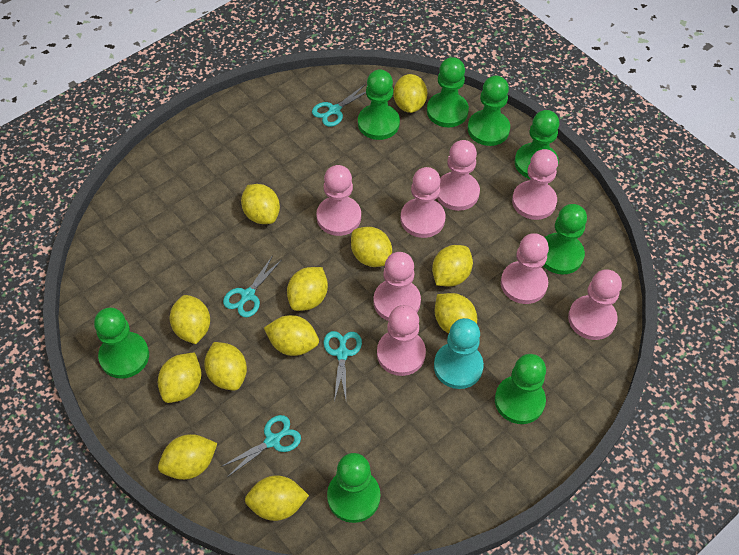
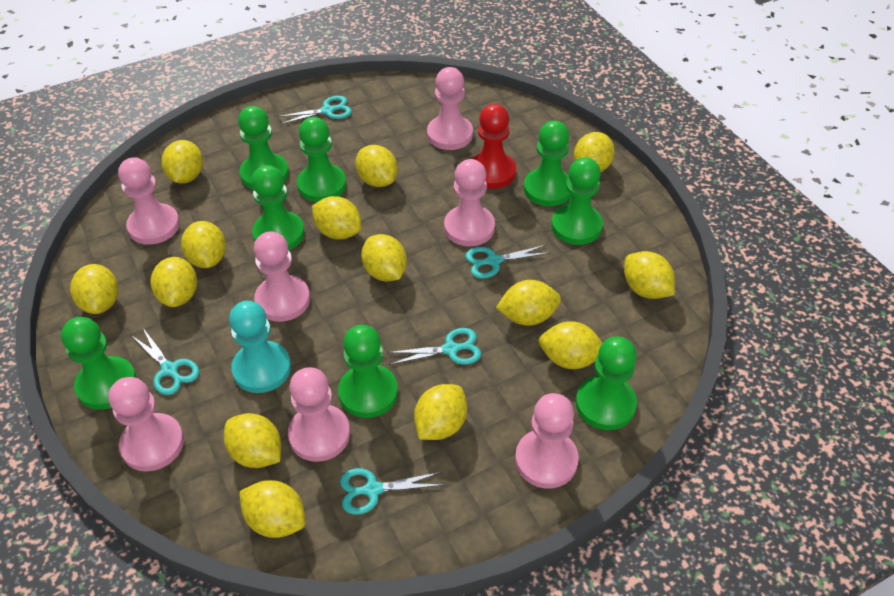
pink pawn: 8 -> 7
red pawn: 0 -> 1
turquoise scissors: 4 -> 5
yellow lemon: 12 -> 14

